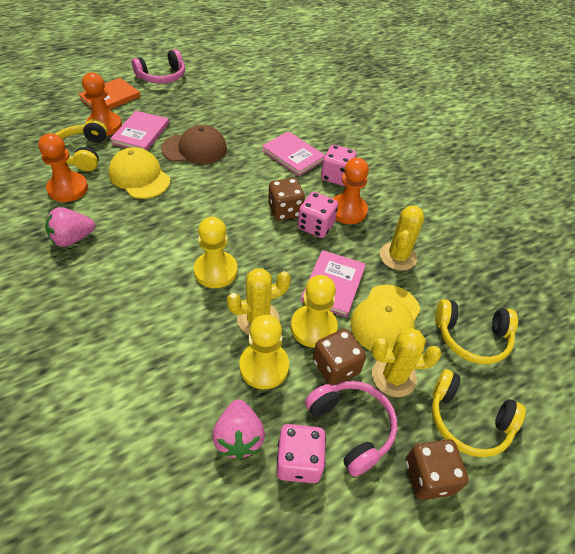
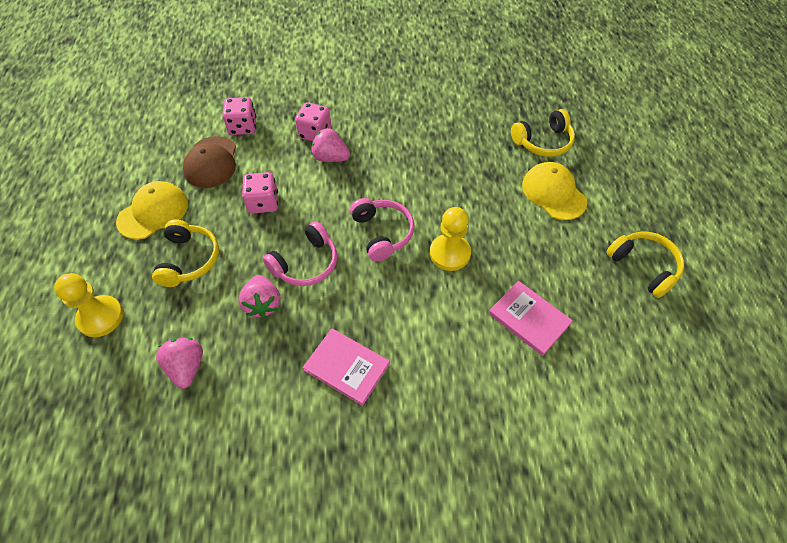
brown dice: 3 -> 0
orange book: 1 -> 0
orange pawn: 3 -> 0
pink book: 3 -> 2
pink strawberry: 2 -> 3
yellow cactus: 3 -> 0
yellow pawn: 3 -> 2

